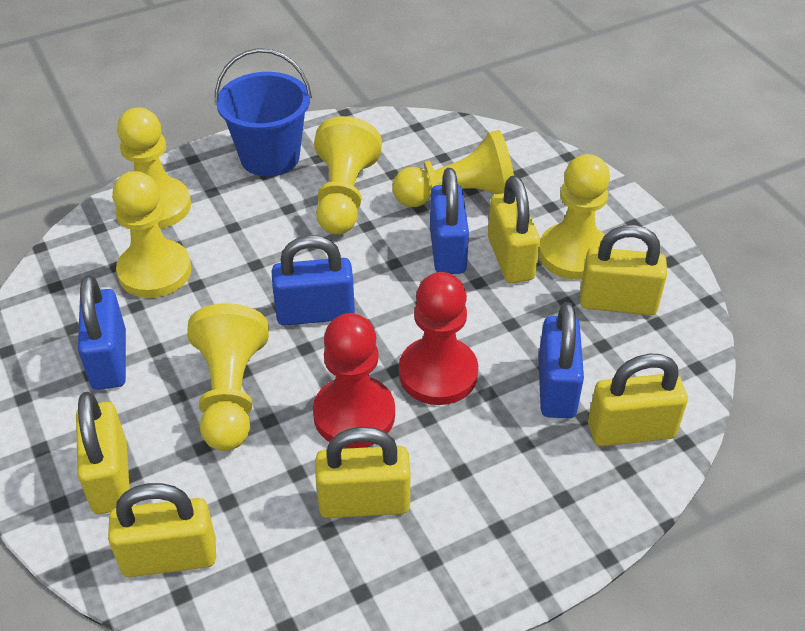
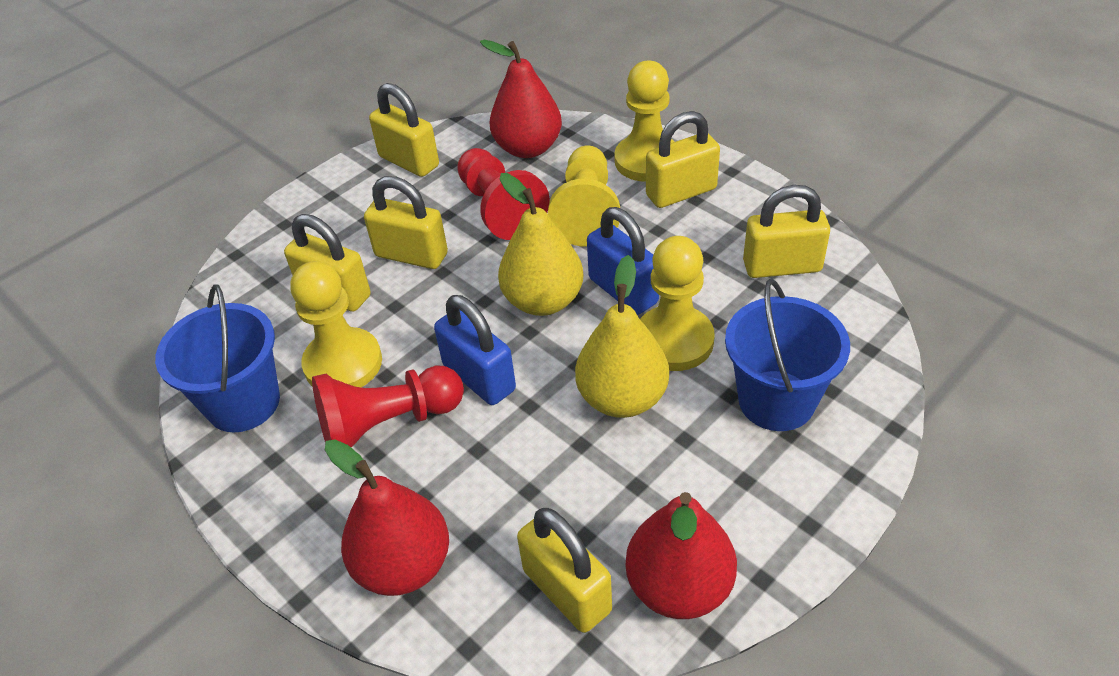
blue bucket: 1 -> 2
blue padlock: 4 -> 2
red pear: 0 -> 3
yellow pawn: 6 -> 4
yellow pear: 0 -> 2

